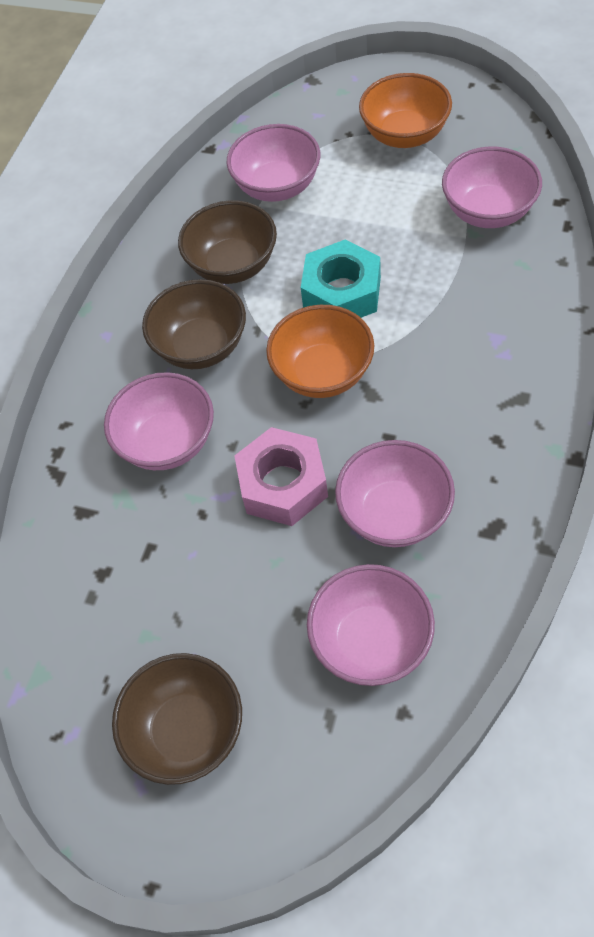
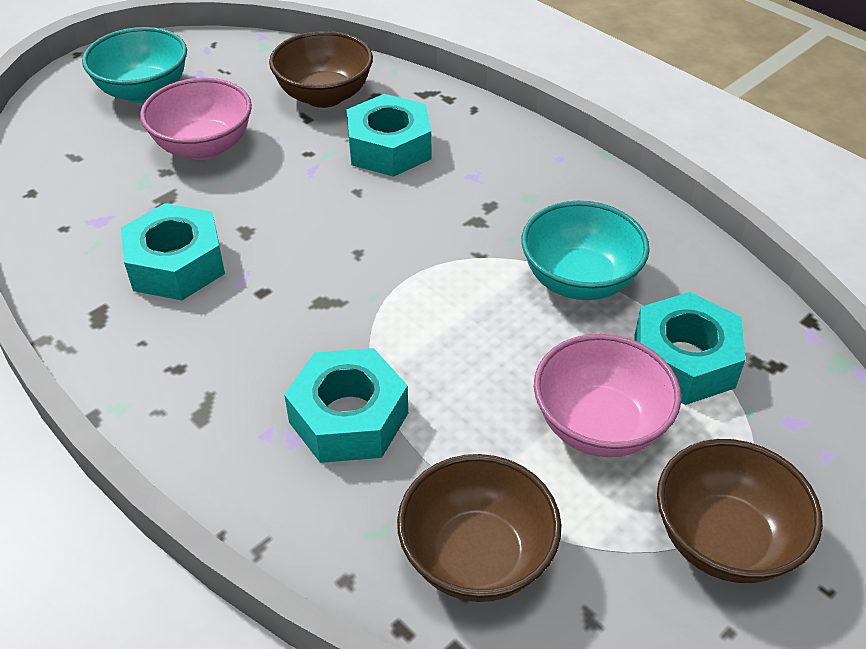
orange bowl: 2 -> 0
pink bowl: 5 -> 2
pink nut: 1 -> 0
turquoise bowl: 0 -> 2
turquoise nut: 1 -> 4

